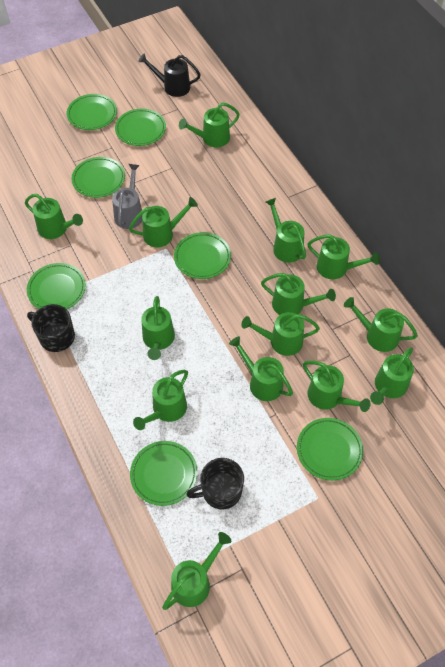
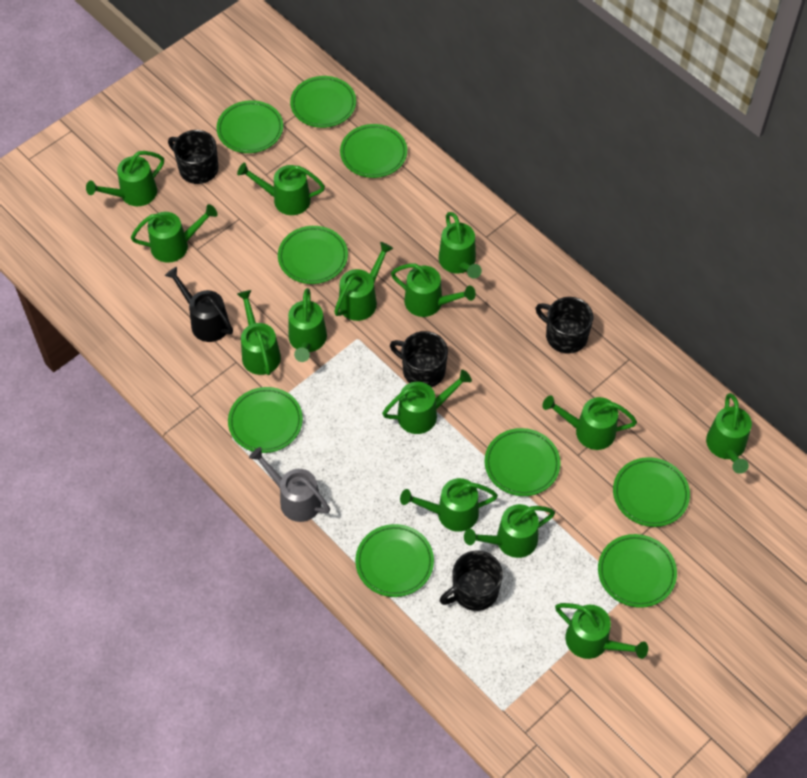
black mug: 2 -> 4
green plate: 7 -> 9

